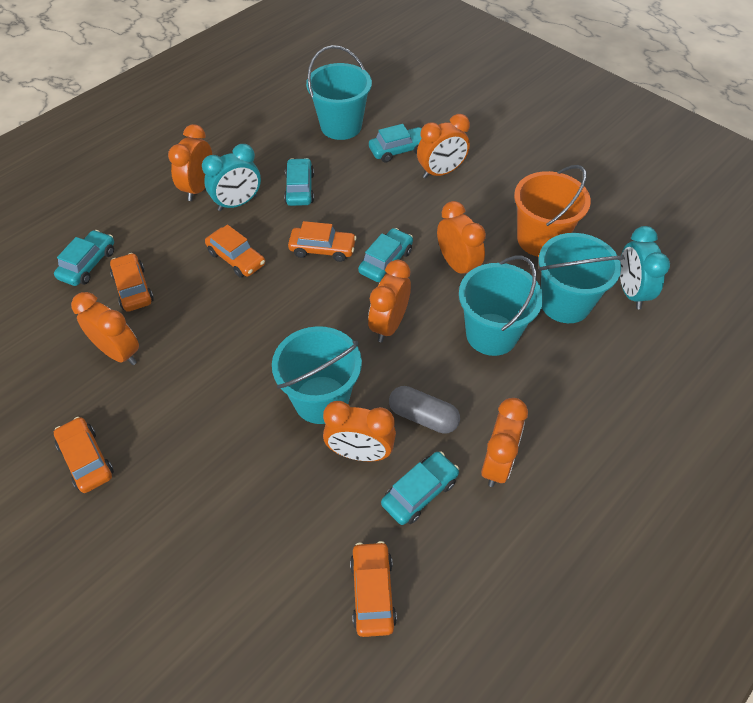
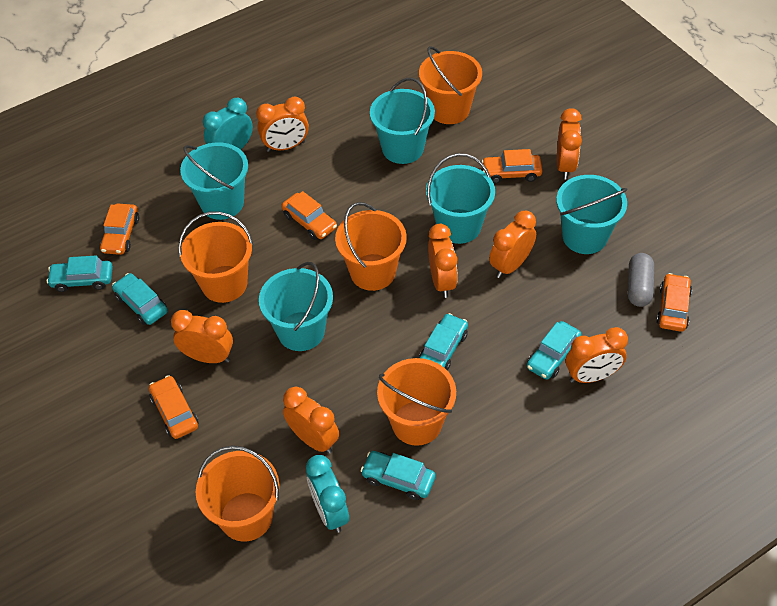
orange bucket: 1 -> 5
turquoise bucket: 4 -> 5

